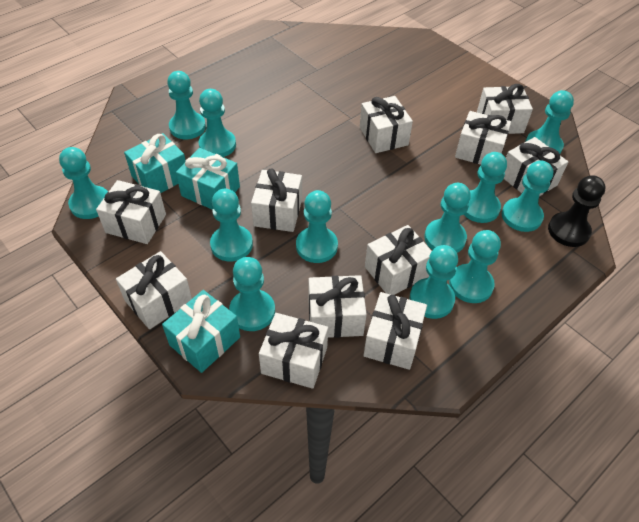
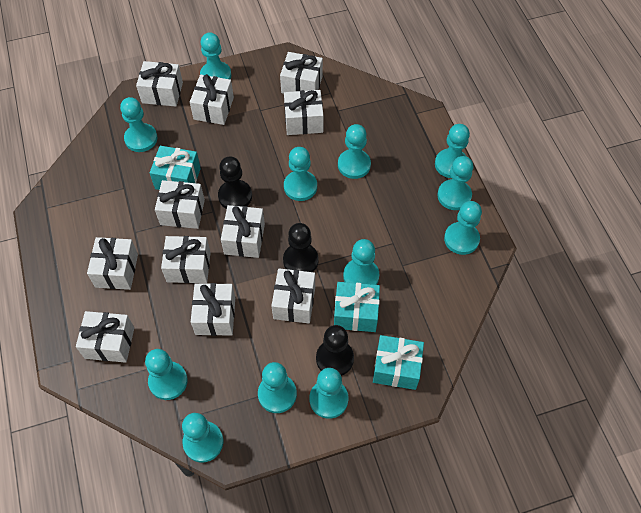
black pawn: 1 -> 3

